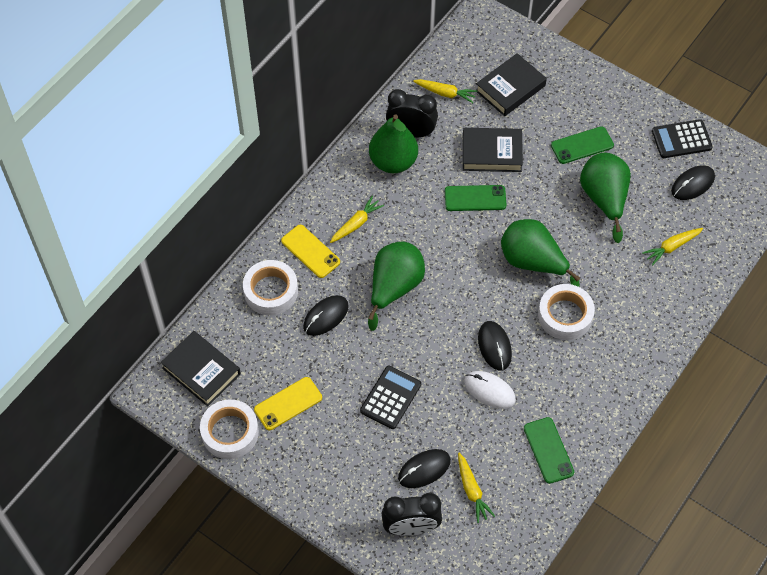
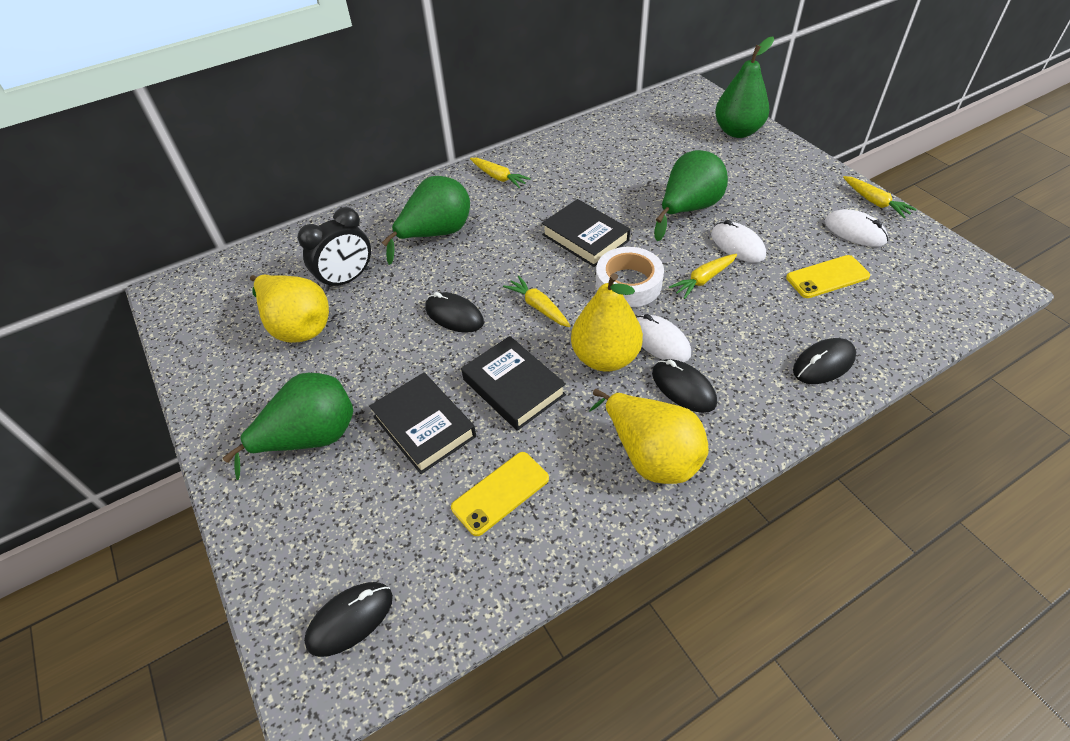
black calculator: 2 -> 0
black clock: 2 -> 1
green phone: 3 -> 0
white mouse: 1 -> 3
white tape: 3 -> 1
yellow pear: 0 -> 3

